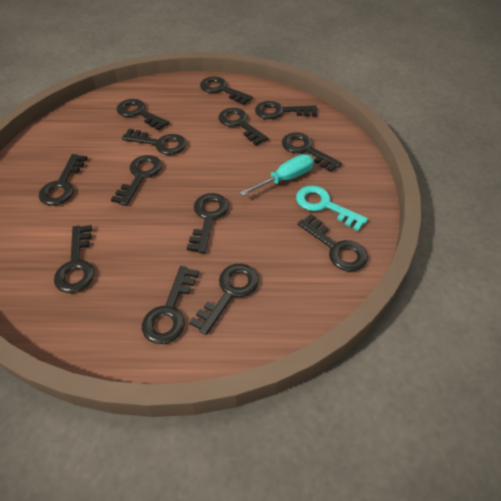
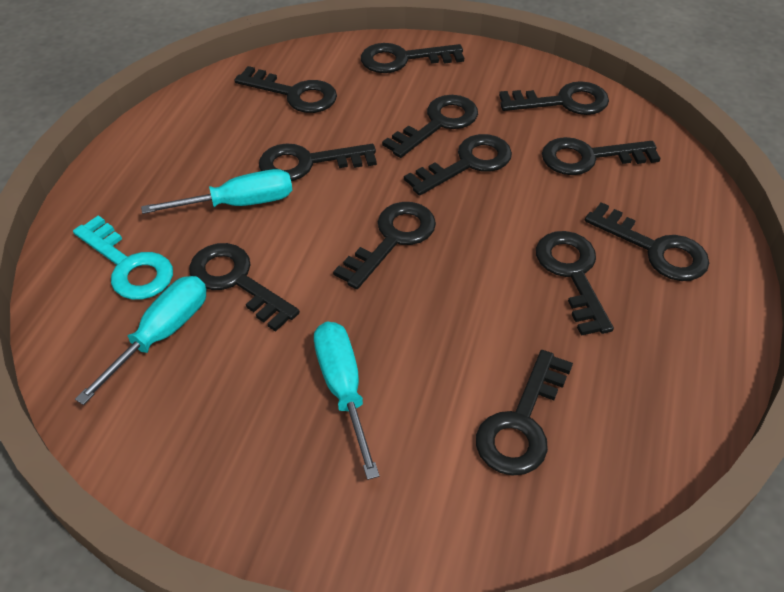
black key: 13 -> 12
turquoise screwdriver: 1 -> 3

